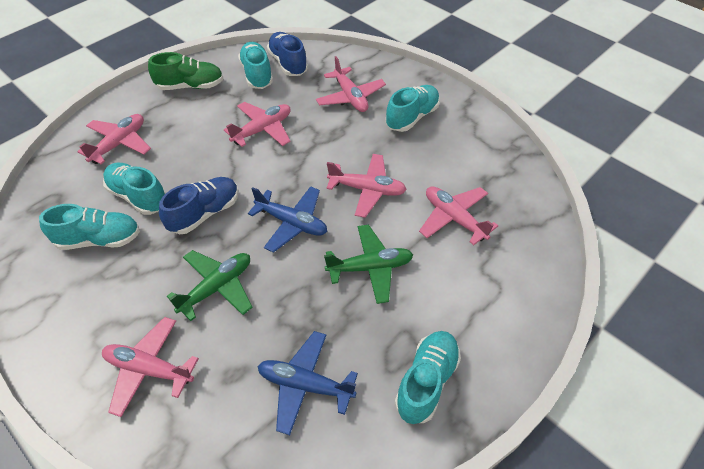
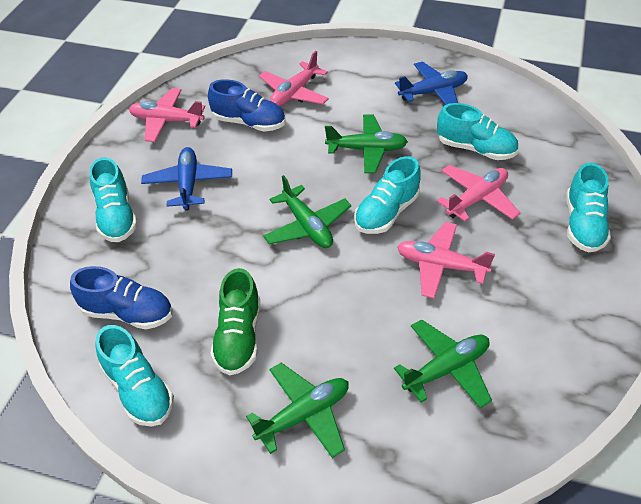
green plane: 2 -> 4
pink plane: 6 -> 4

